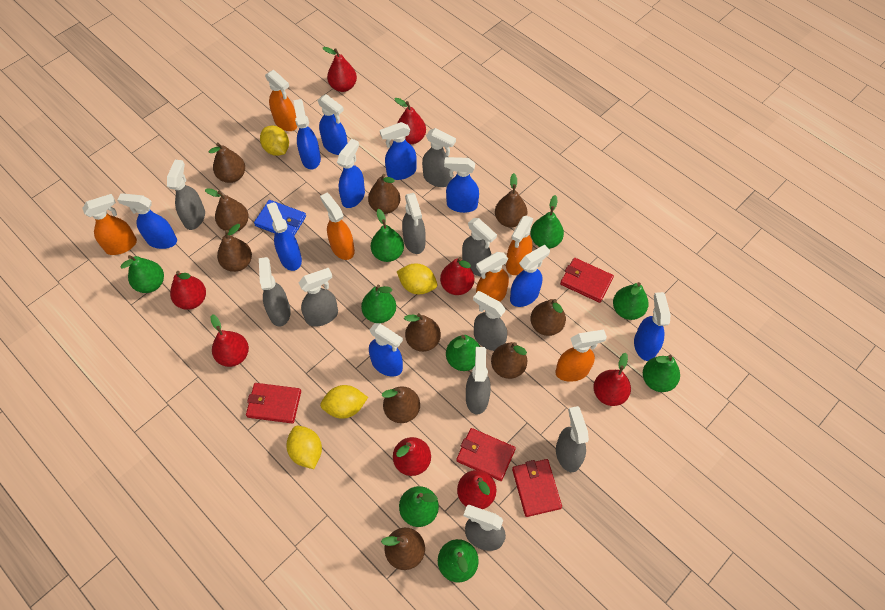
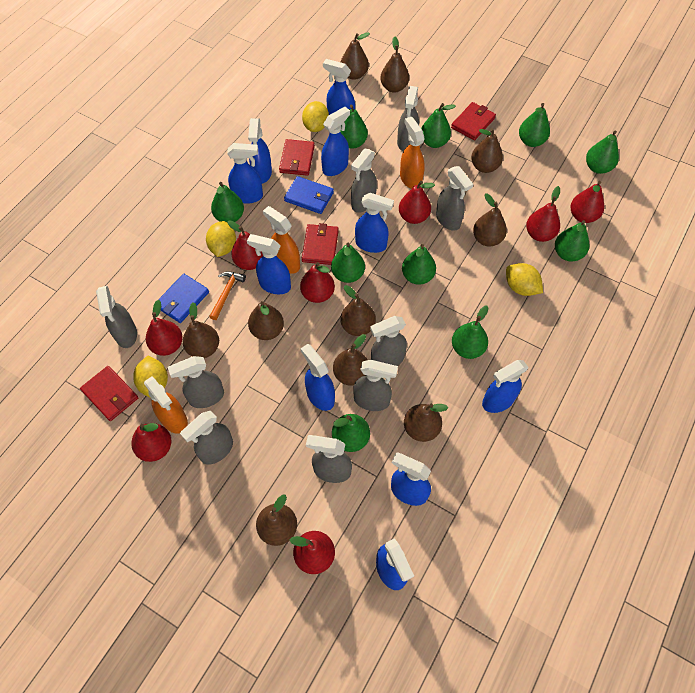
blue wallet: 1 -> 2
green pear: 9 -> 10
grey spray bottle: 10 -> 9
orange hammer: 0 -> 1
orange spray bottle: 6 -> 3

